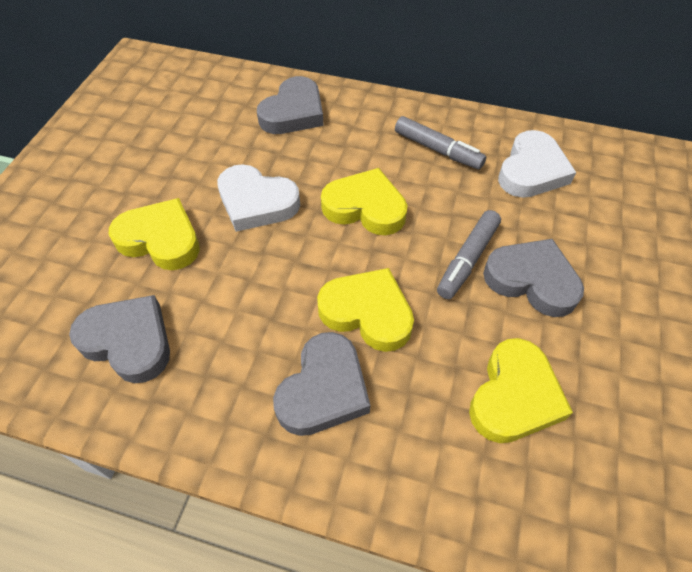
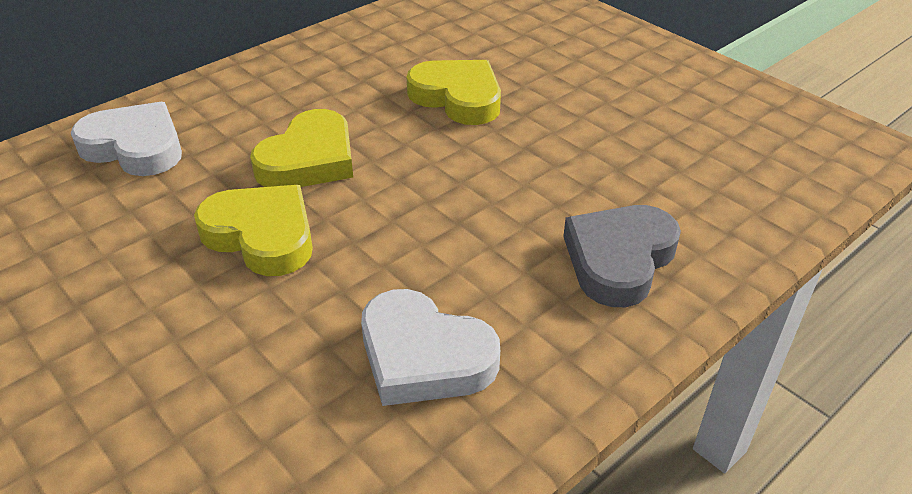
grey heart: 4 -> 1
grey marker: 2 -> 0
yellow heart: 4 -> 3

